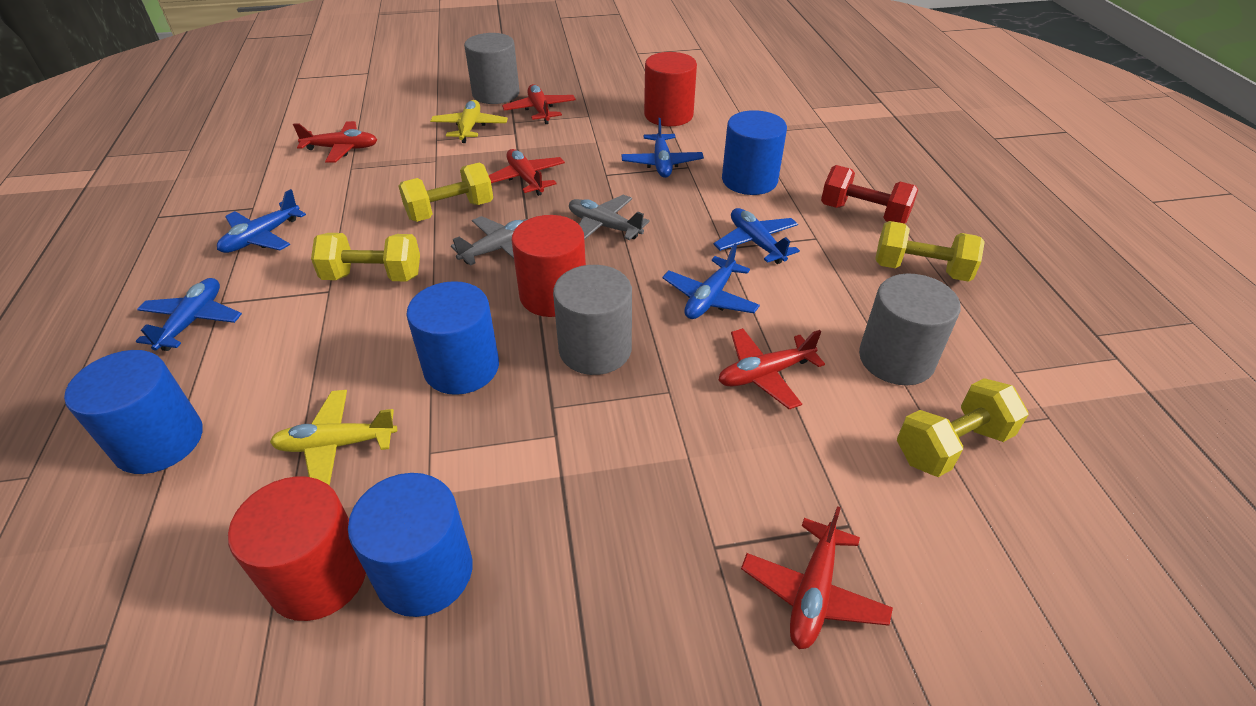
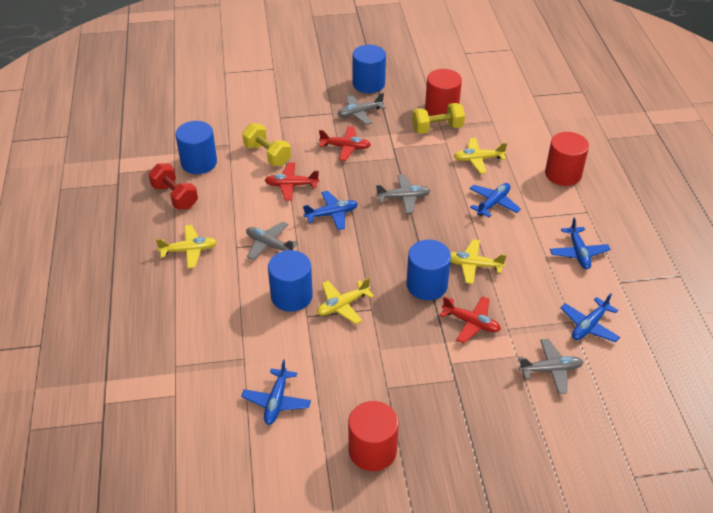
grey cylinder: 3 -> 0
grey plane: 2 -> 4
red plane: 5 -> 3
yellow dumbbell: 4 -> 2
yellow plane: 2 -> 4

